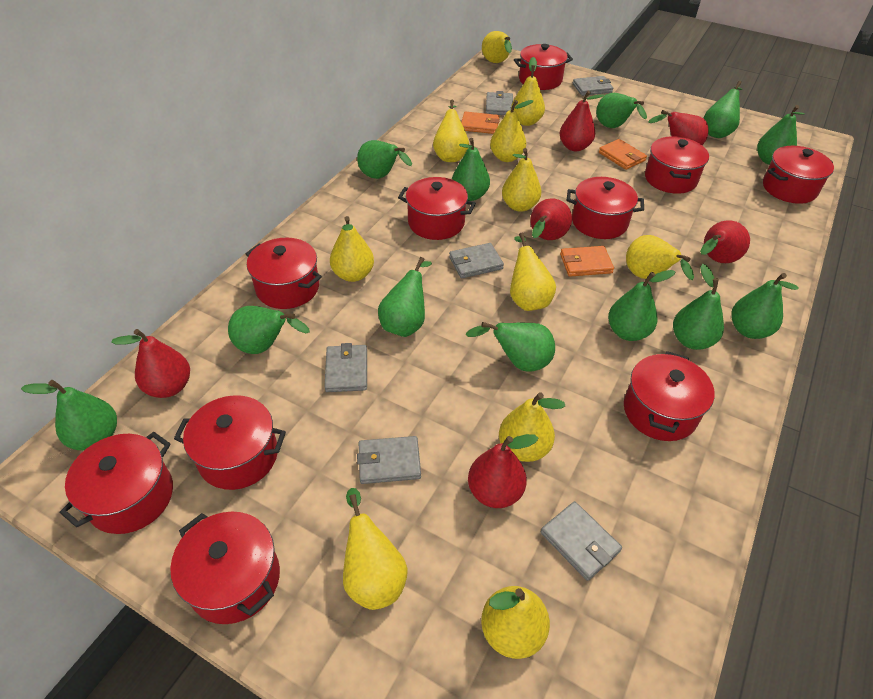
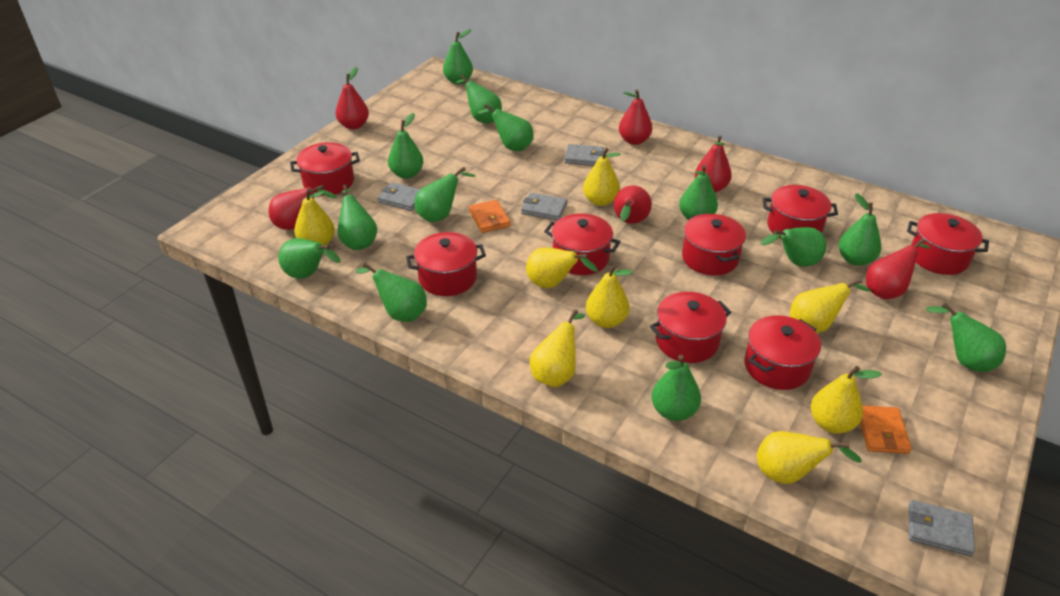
green pear: 12 -> 13
grey wallet: 6 -> 4
orange wallet: 3 -> 2
red pot: 10 -> 8
yellow pear: 11 -> 8

